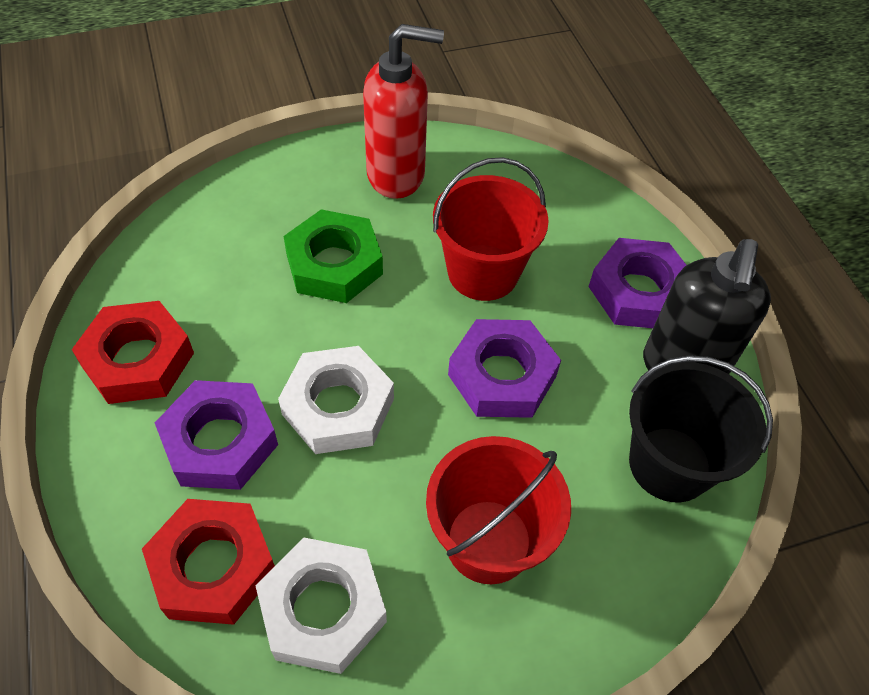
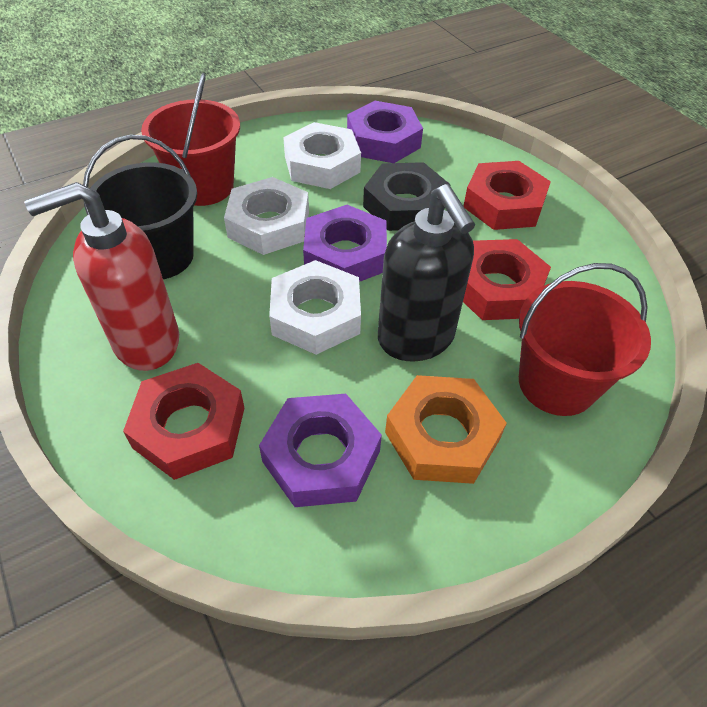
black nut: 0 -> 1
green nut: 1 -> 0
orange nut: 0 -> 1
red nut: 2 -> 3
white nut: 2 -> 3

